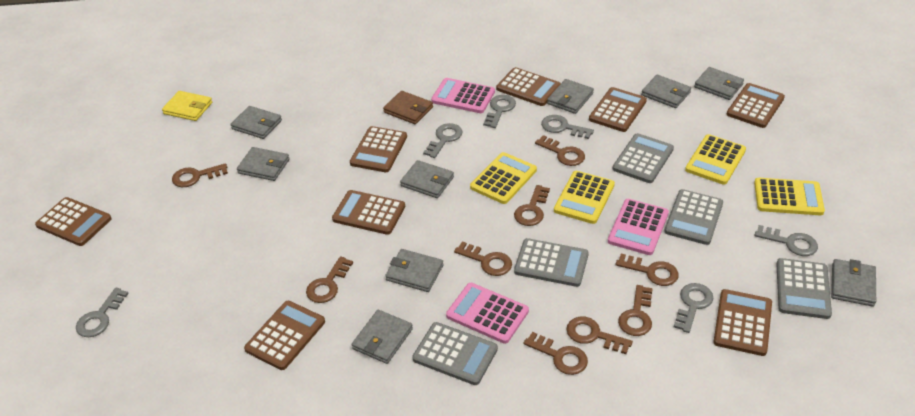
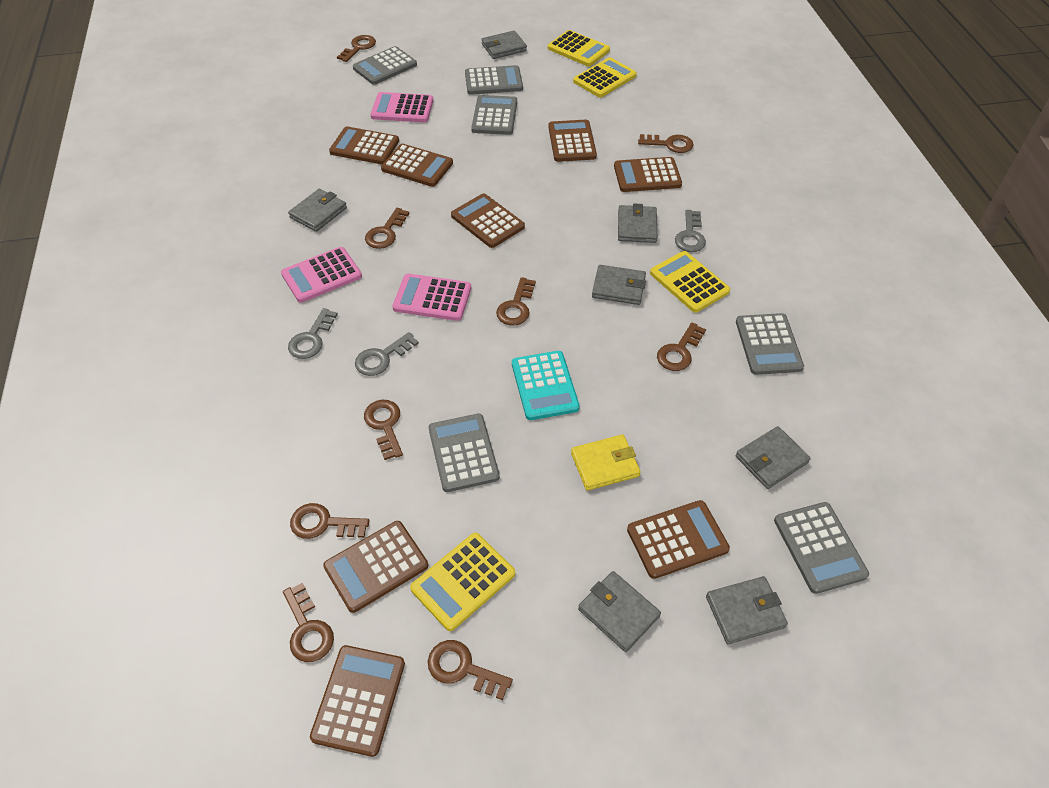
brown wallet: 1 -> 0
grey calculator: 5 -> 6
grey key: 6 -> 3
grey wallet: 9 -> 7
turquoise calculator: 0 -> 1

